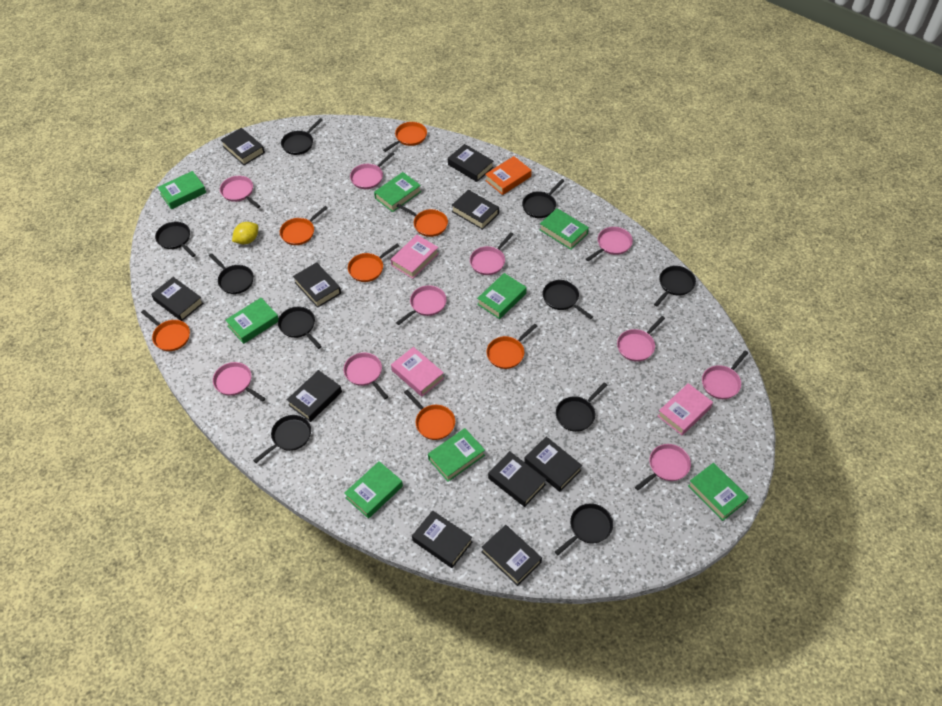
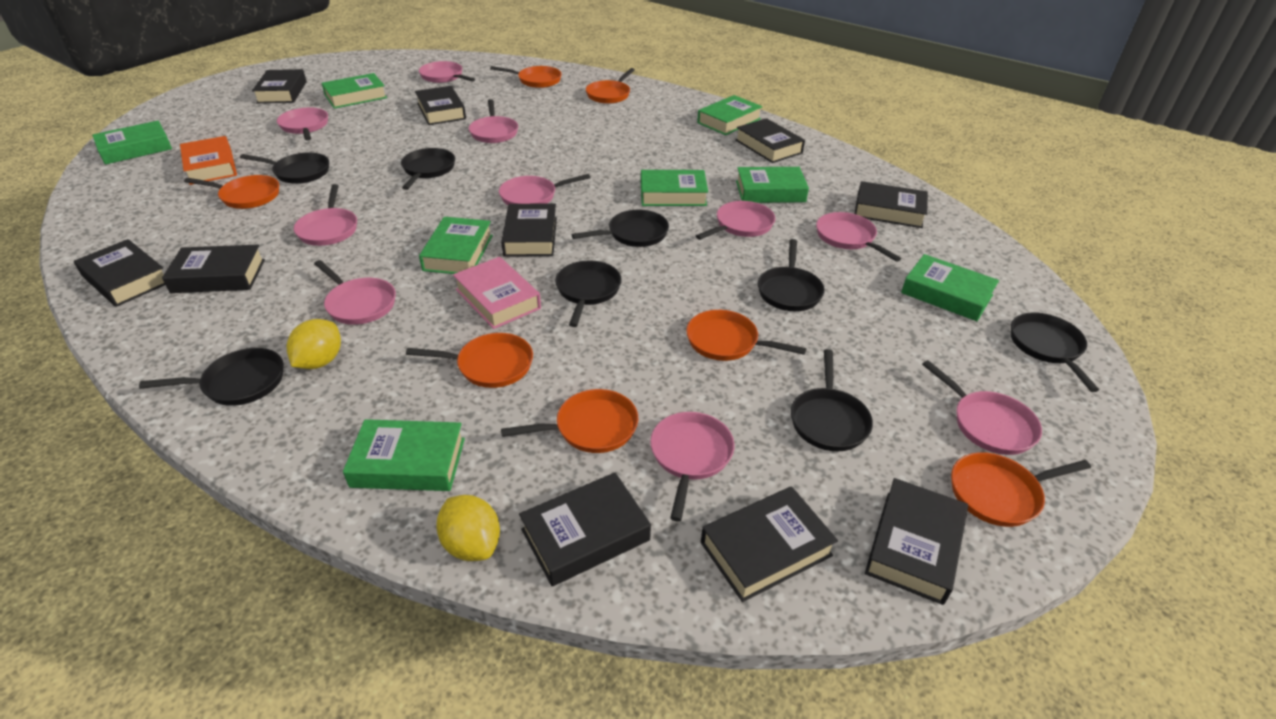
black pan: 10 -> 8
pink book: 3 -> 1
yellow lemon: 1 -> 2

